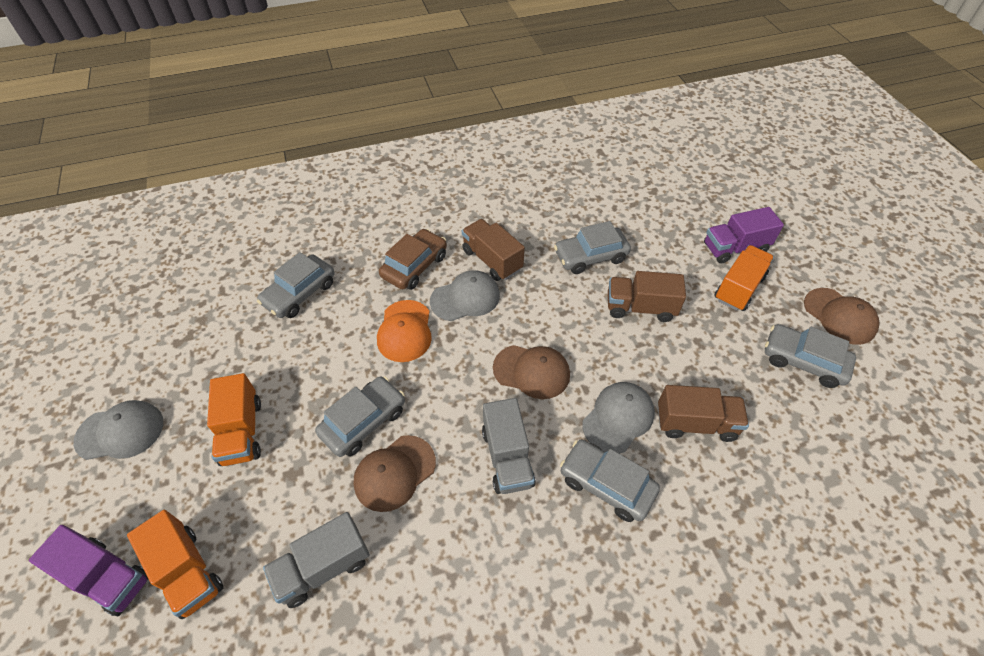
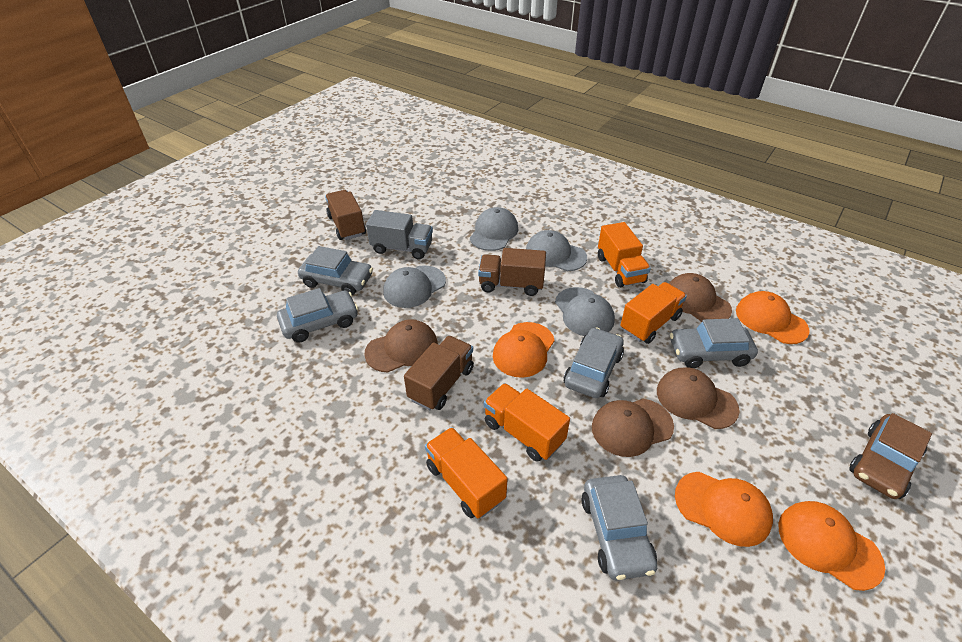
brown cap: 3 -> 4
grey cap: 3 -> 4
grey truck: 2 -> 1
orange cap: 1 -> 4
orange truck: 3 -> 4
purple truck: 2 -> 0

